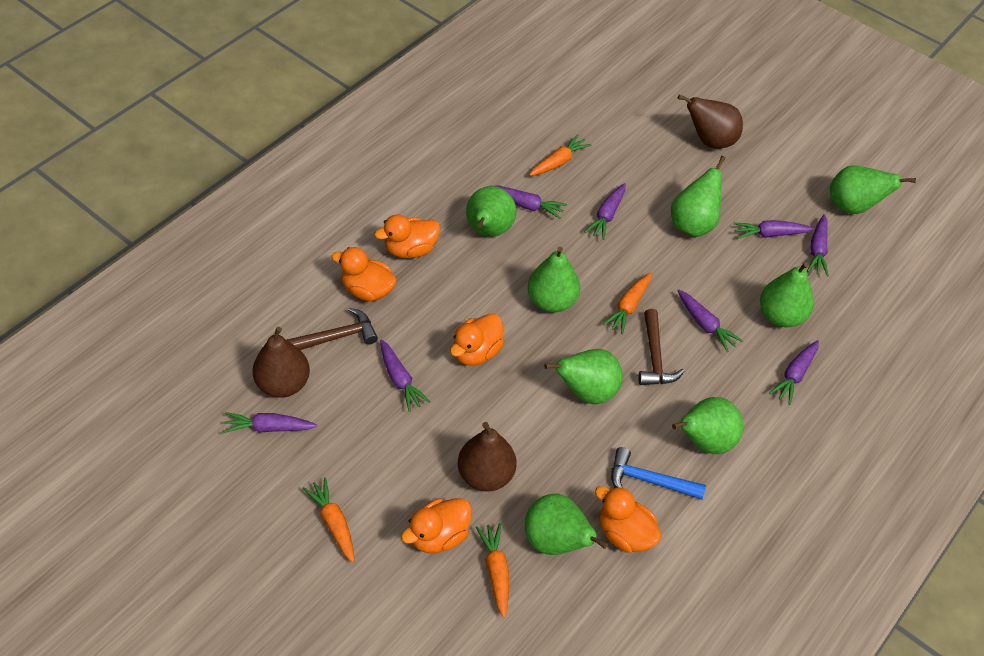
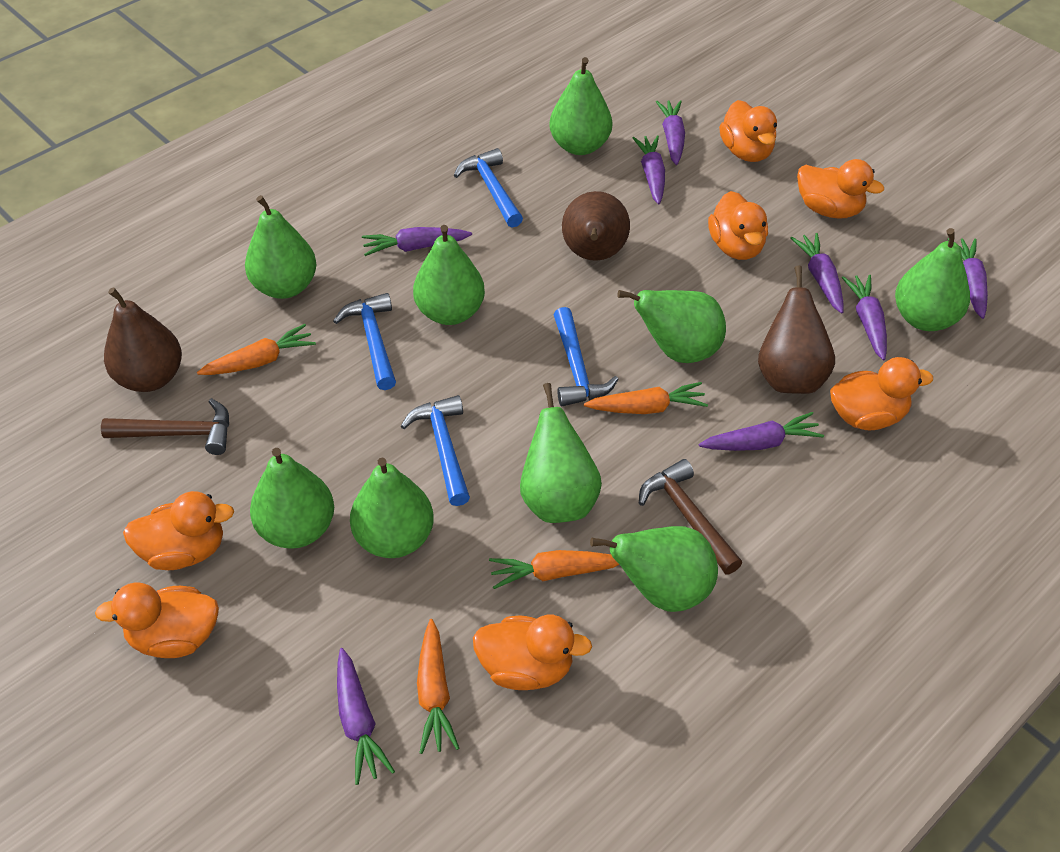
blue hammer: 1 -> 4
green pear: 8 -> 9
orange duck: 5 -> 7

